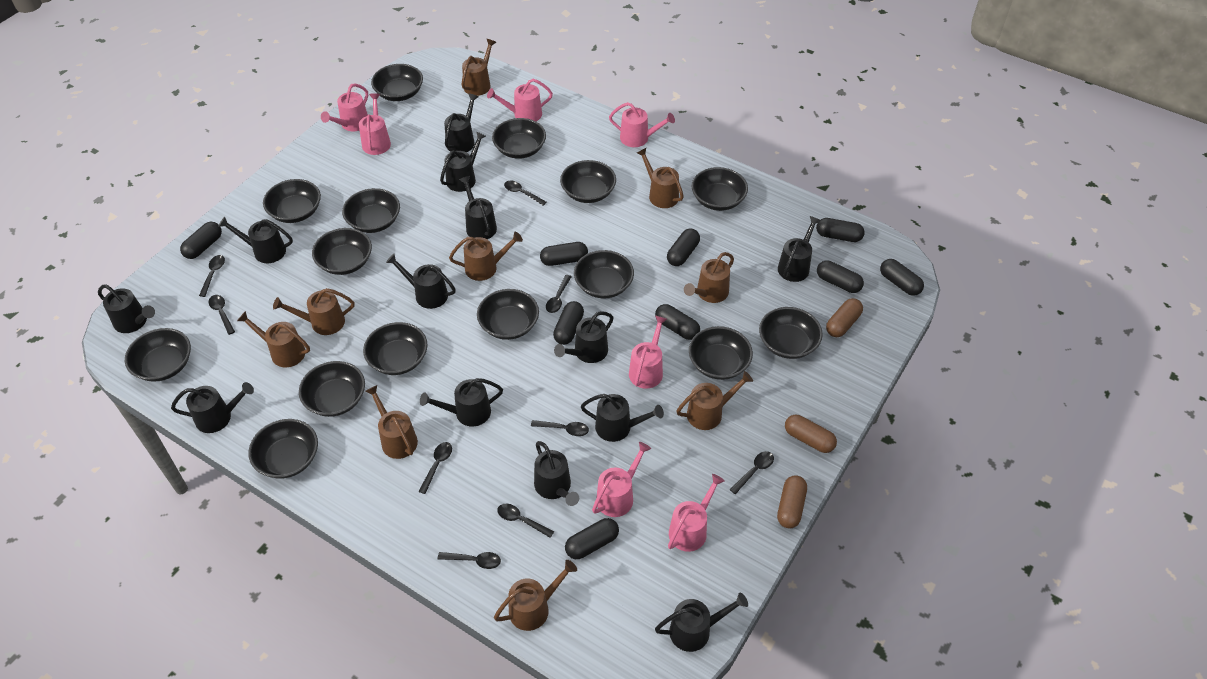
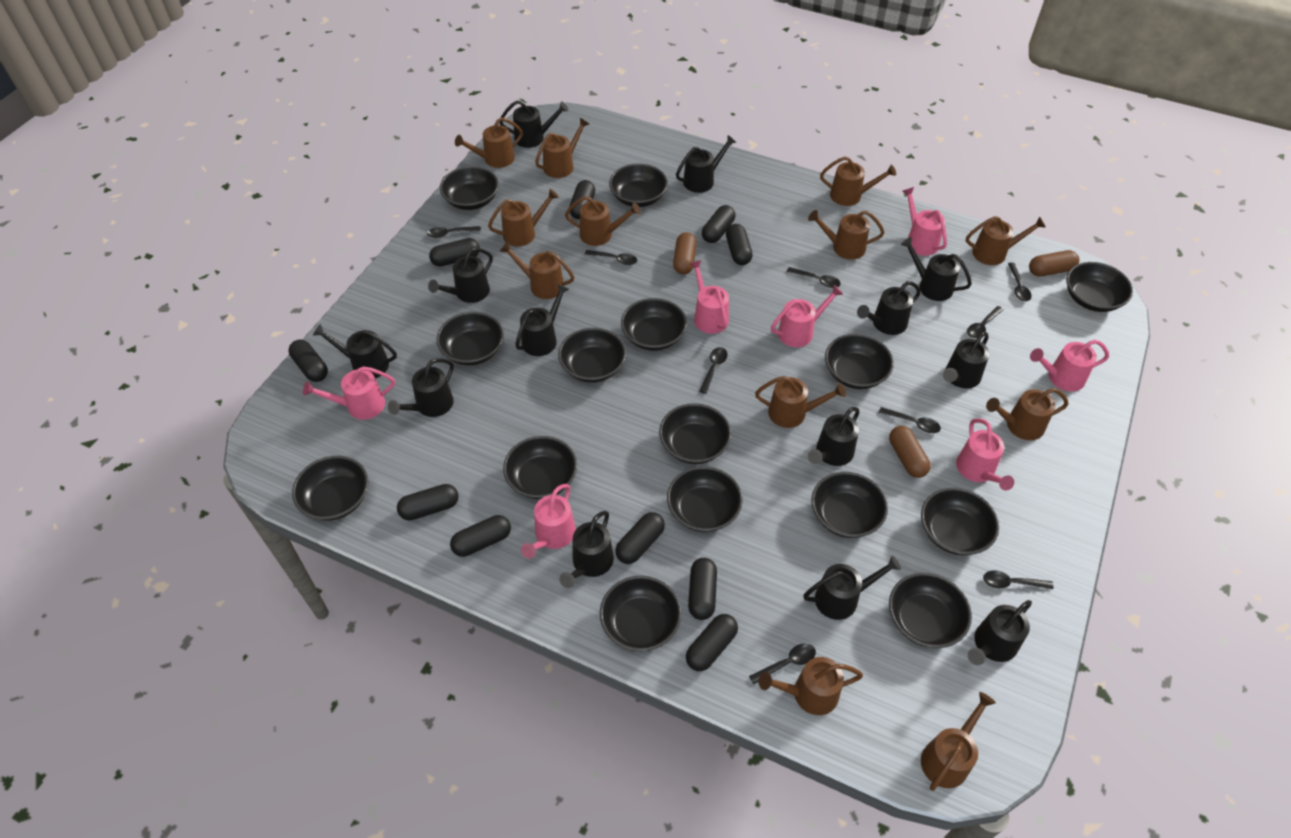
black capsule: 9 -> 10
brown watering can: 9 -> 12

